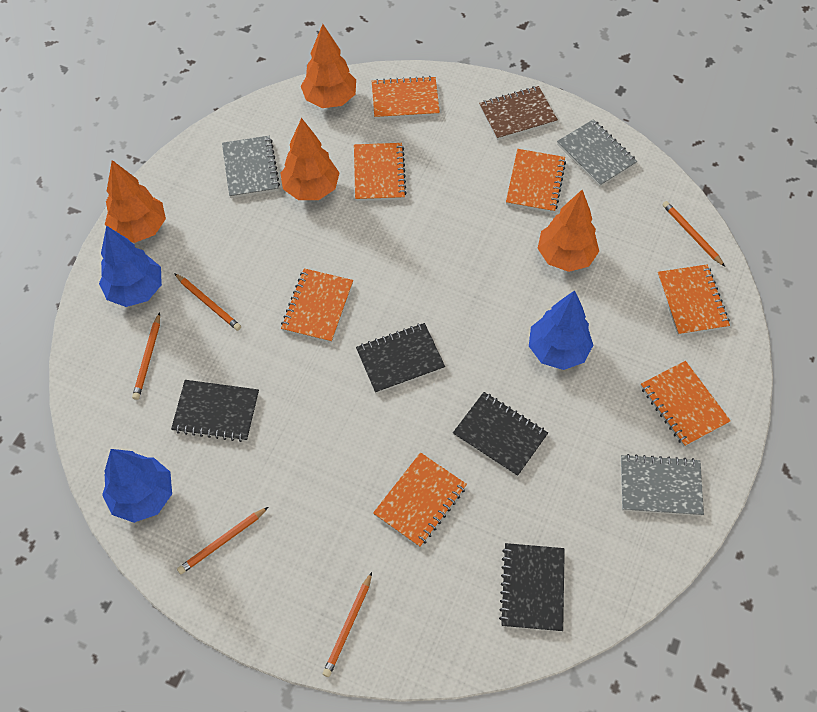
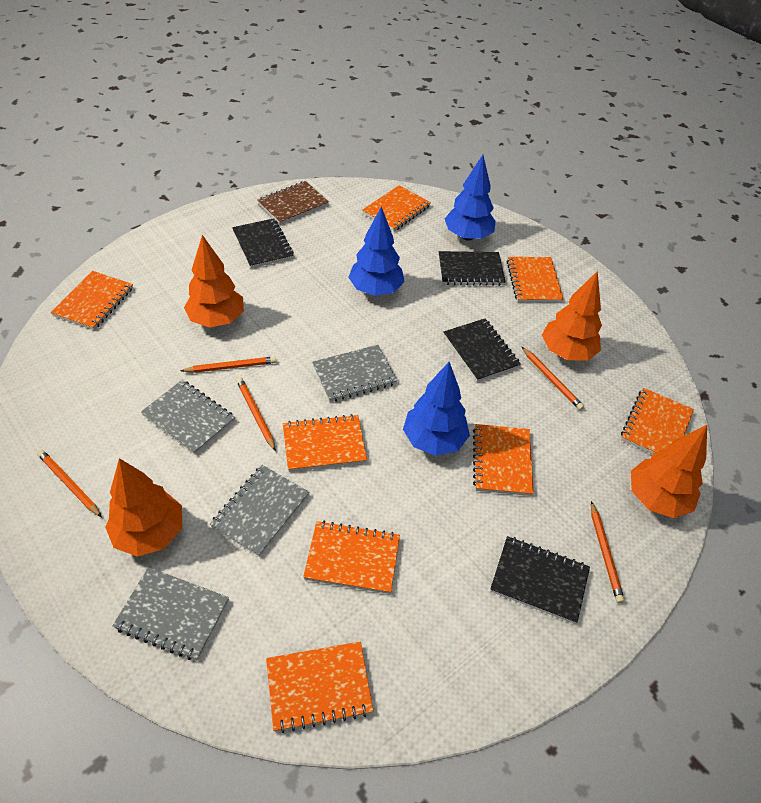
grey notebook: 3 -> 4
orange notebook: 7 -> 8

